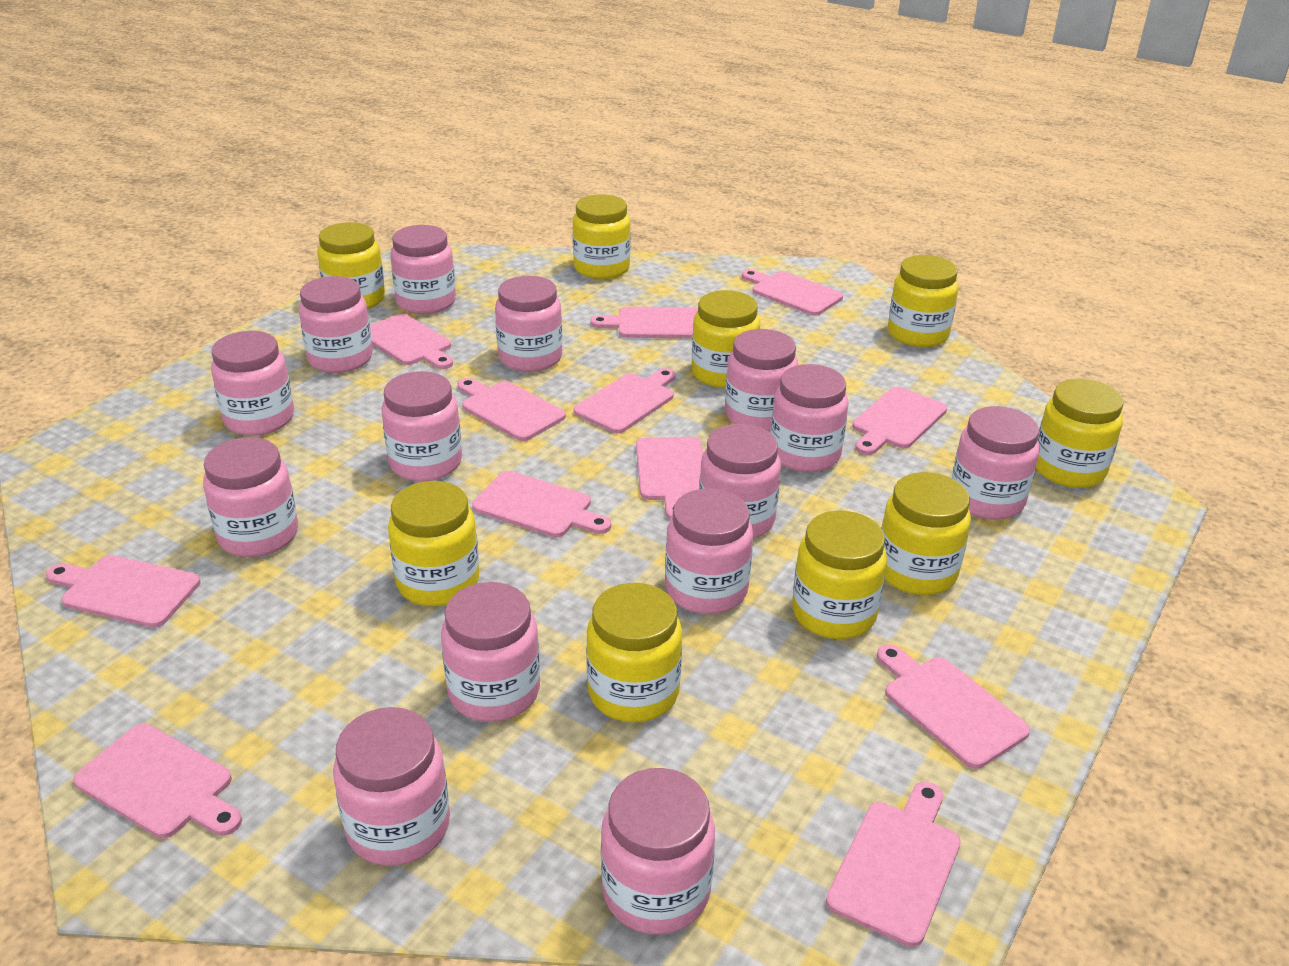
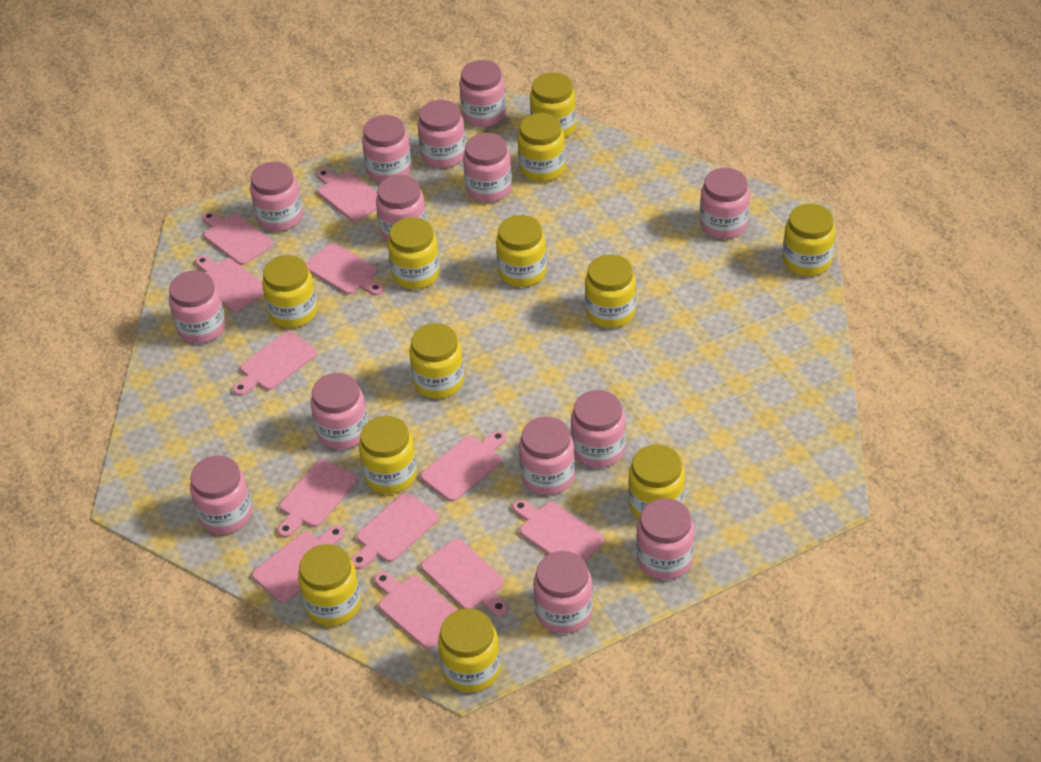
yellow jar: 9 -> 12

